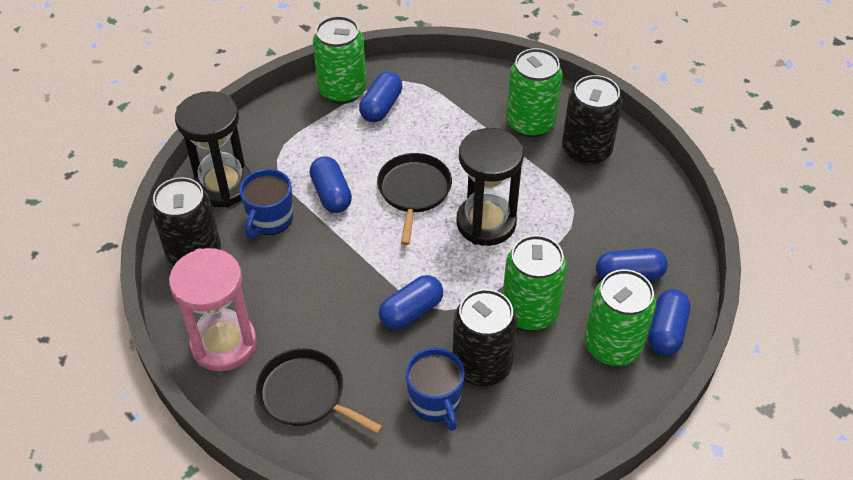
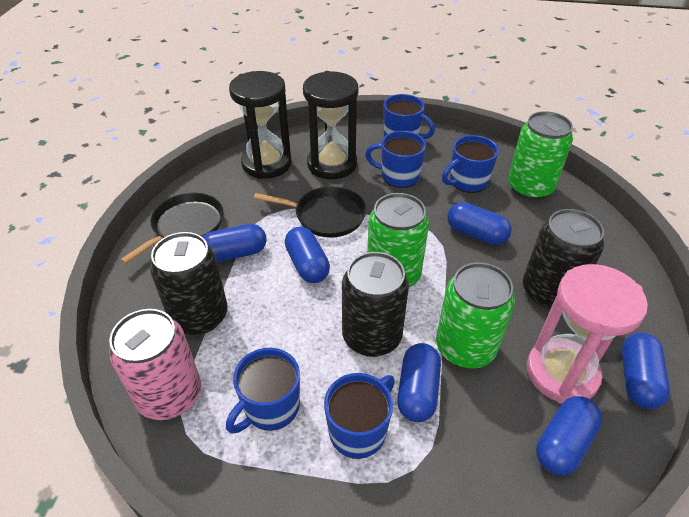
blue capsule: 5 -> 6
blue mug: 2 -> 5
green can: 4 -> 3
pink can: 0 -> 1

